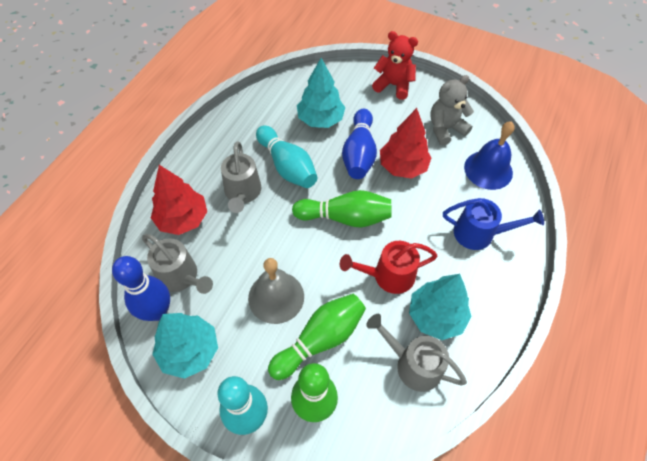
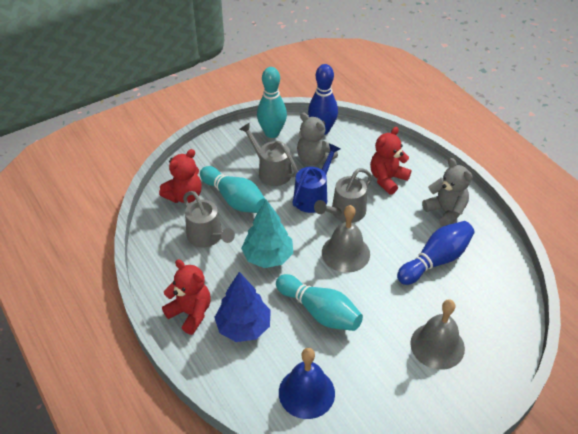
blue tree: 0 -> 1
green bowling pin: 3 -> 0
grey bell: 1 -> 2
grey teddy bear: 1 -> 2
red teddy bear: 1 -> 3
red tree: 2 -> 0
red watering can: 1 -> 0
turquoise bowling pin: 2 -> 3
turquoise tree: 3 -> 1

